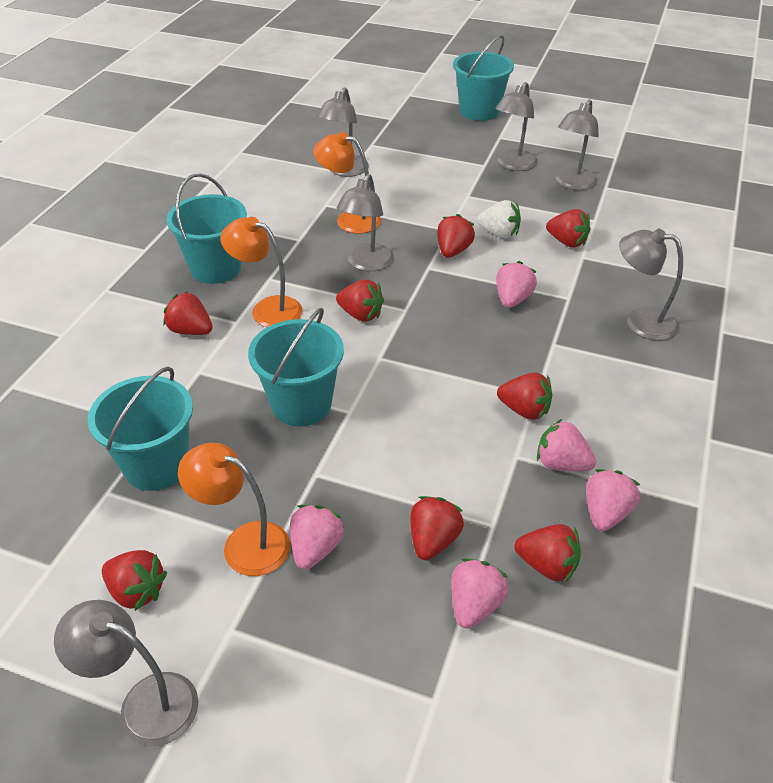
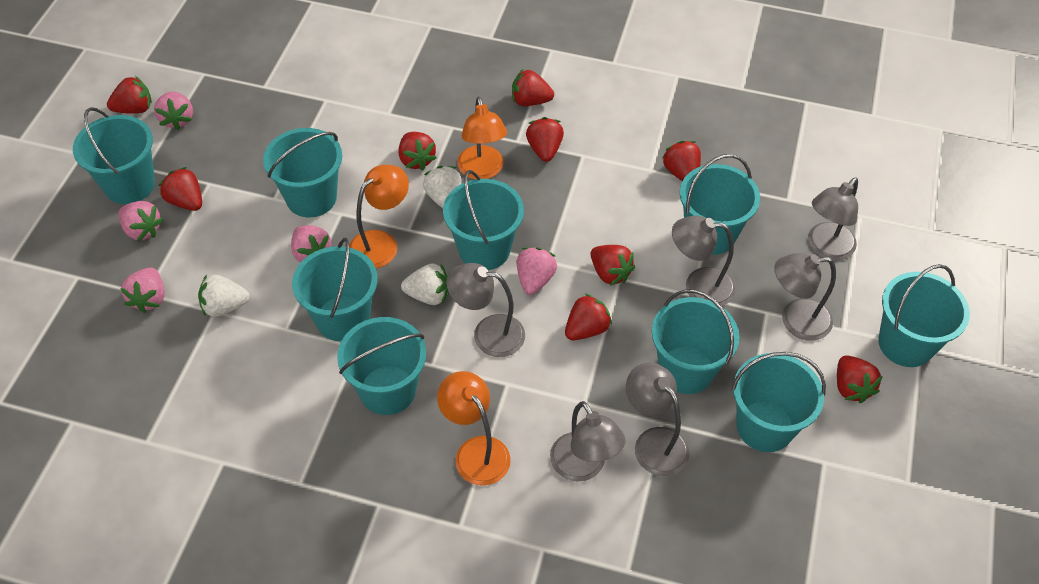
red strawberry: 8 -> 9
turquoise bucket: 4 -> 9
white strawberry: 1 -> 3

